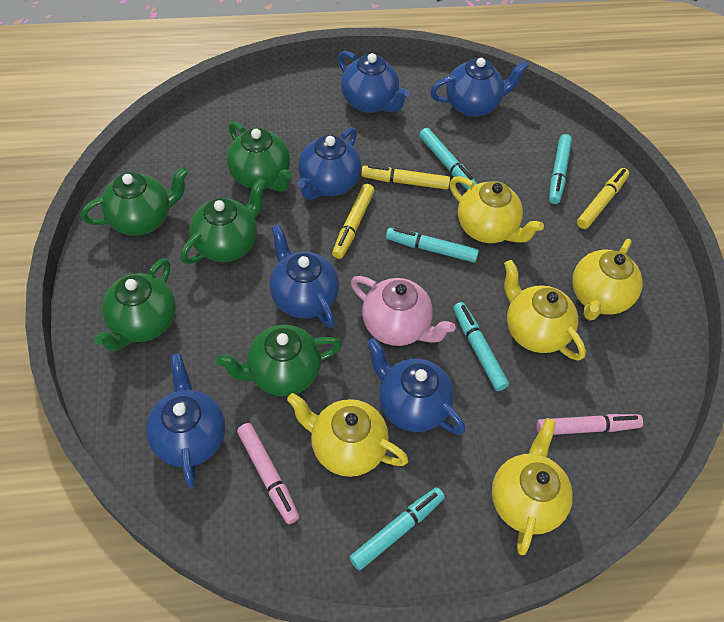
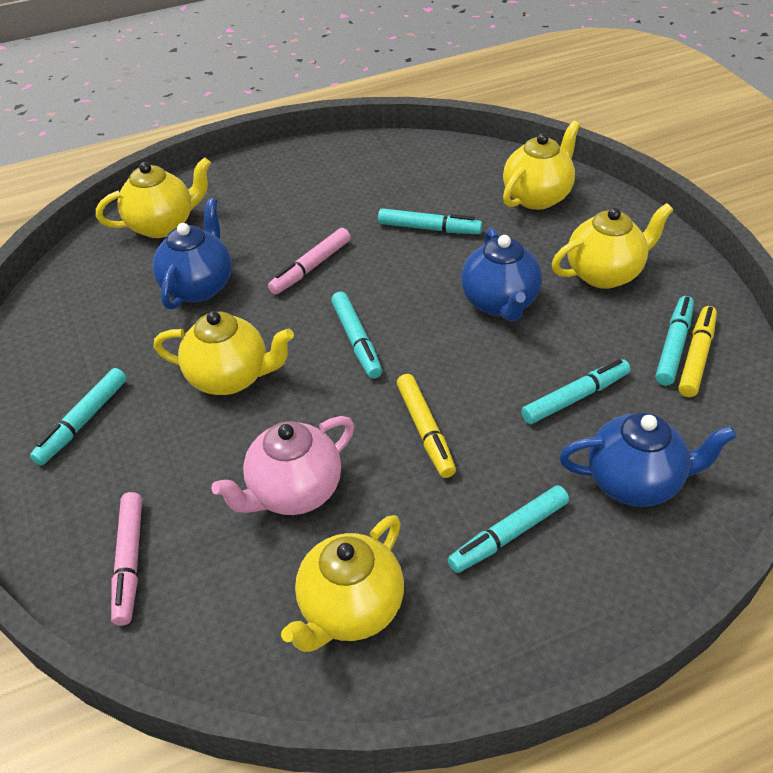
blue teapot: 6 -> 3
green teapot: 5 -> 0
turquoise marker: 5 -> 6
yellow marker: 3 -> 2

